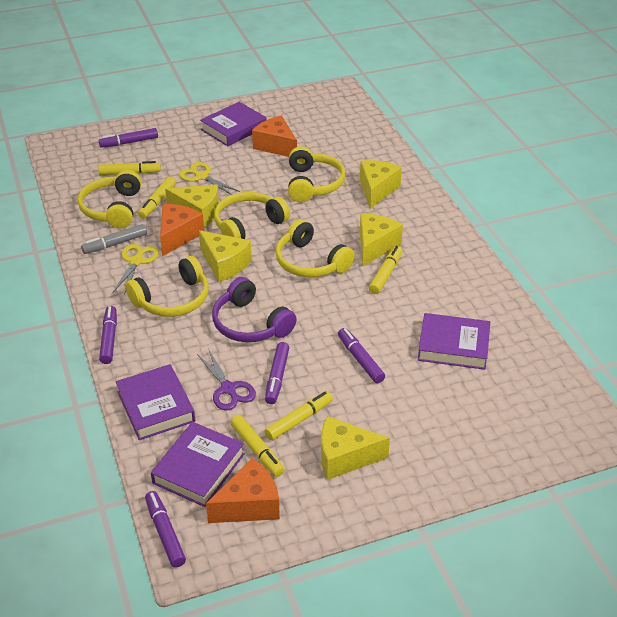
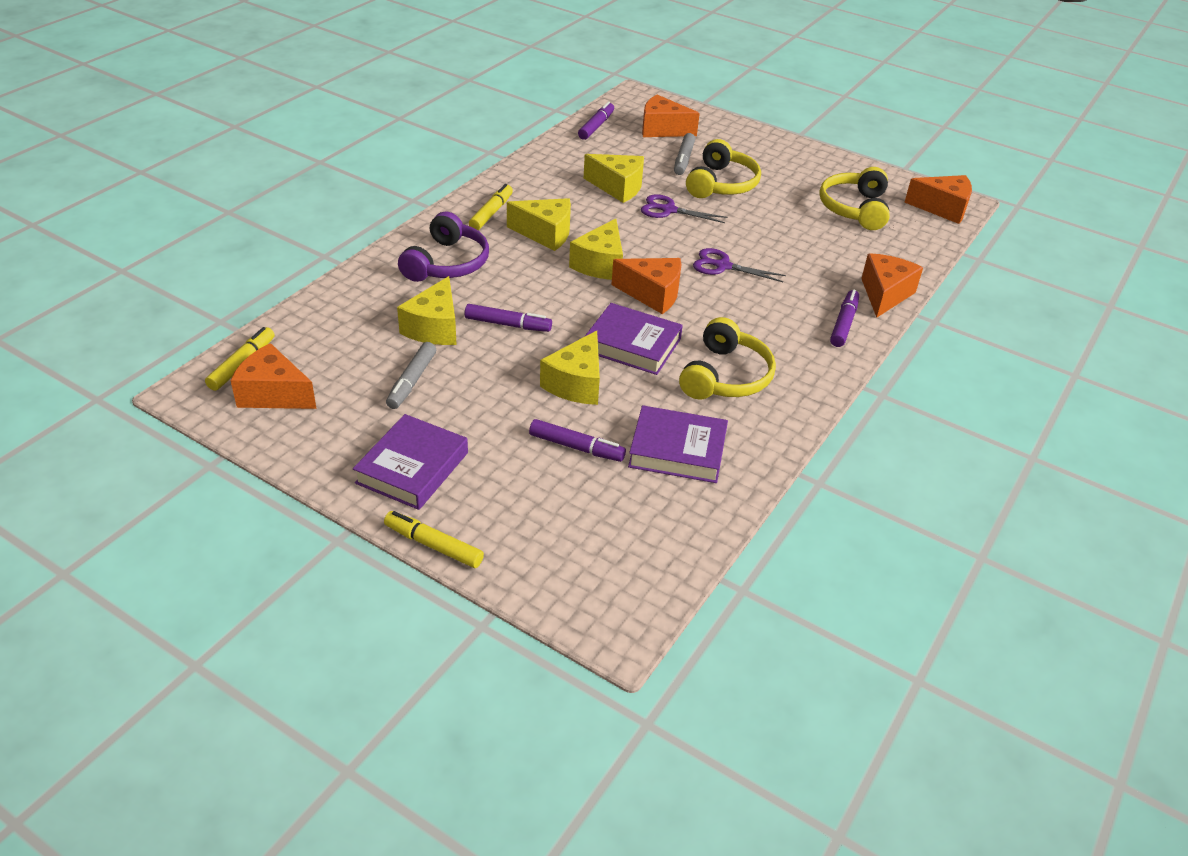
grey marker: 1 -> 2
orange cheese: 3 -> 5
purple book: 4 -> 3
purple marker: 5 -> 4
purple scissors: 1 -> 2
yellow headphones: 5 -> 3
yellow marker: 5 -> 3
yellow scissors: 2 -> 0

